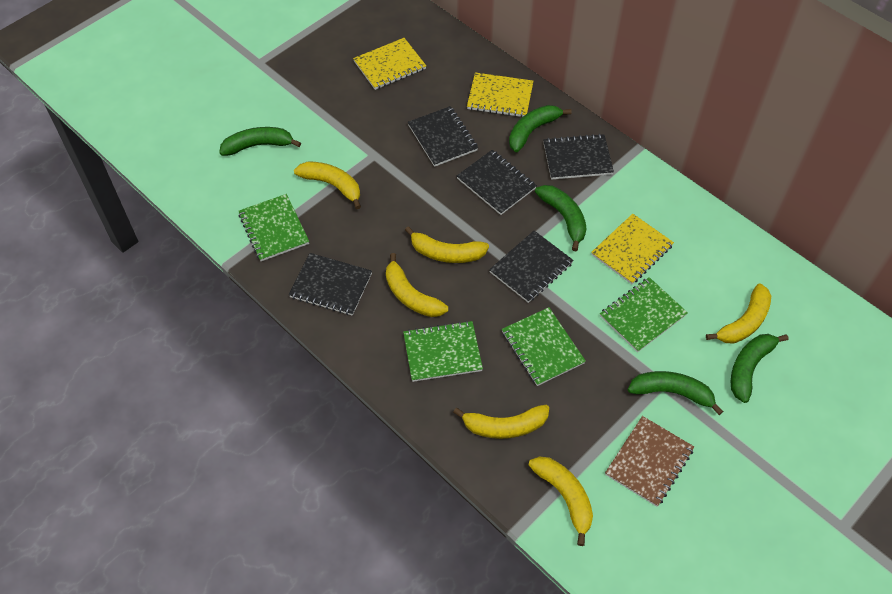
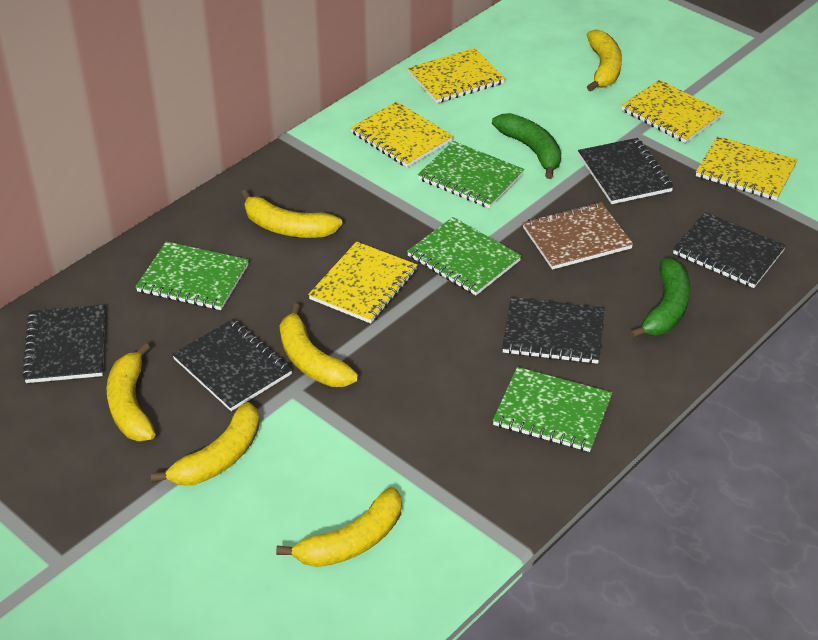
green banana: 5 -> 2
yellow notebook: 3 -> 5

